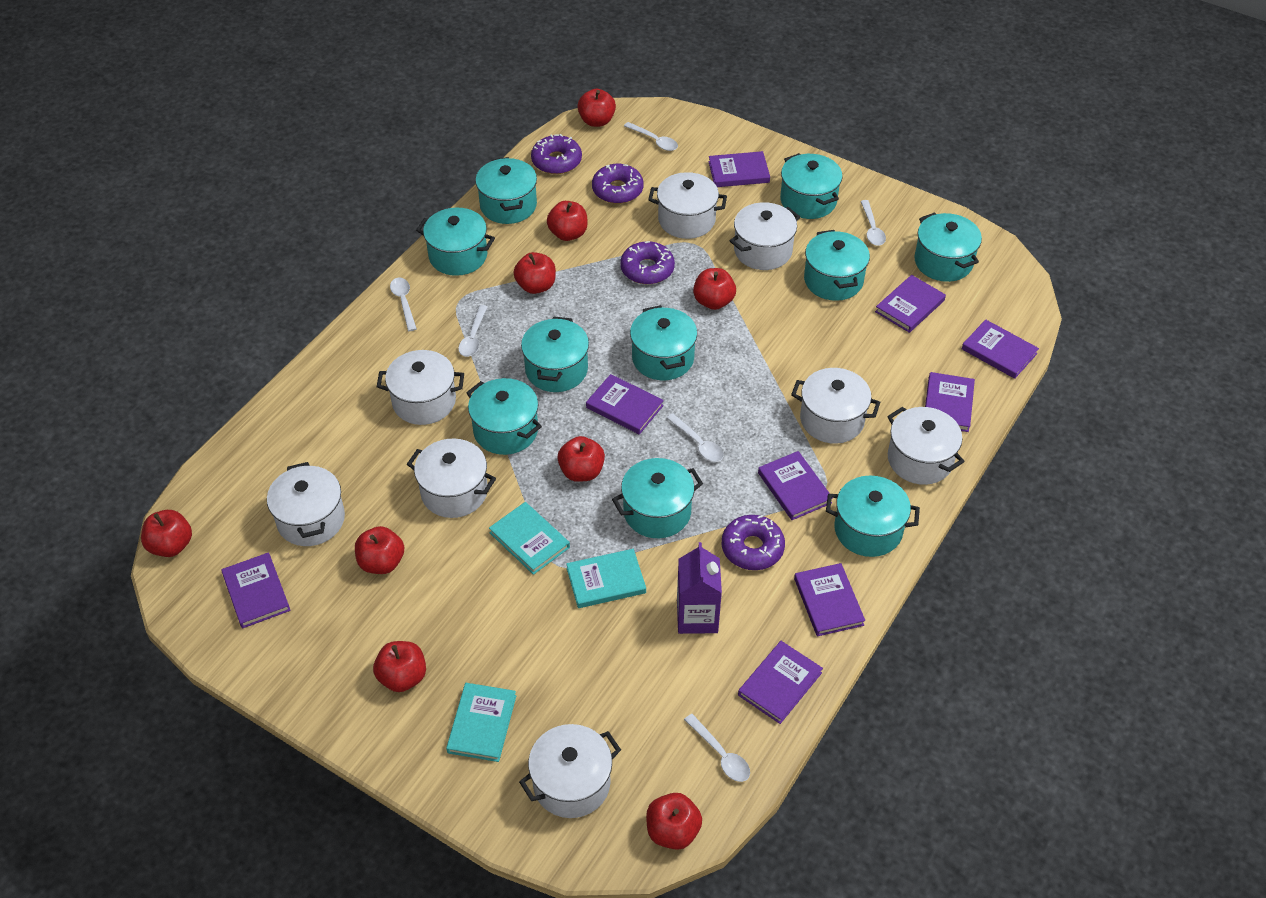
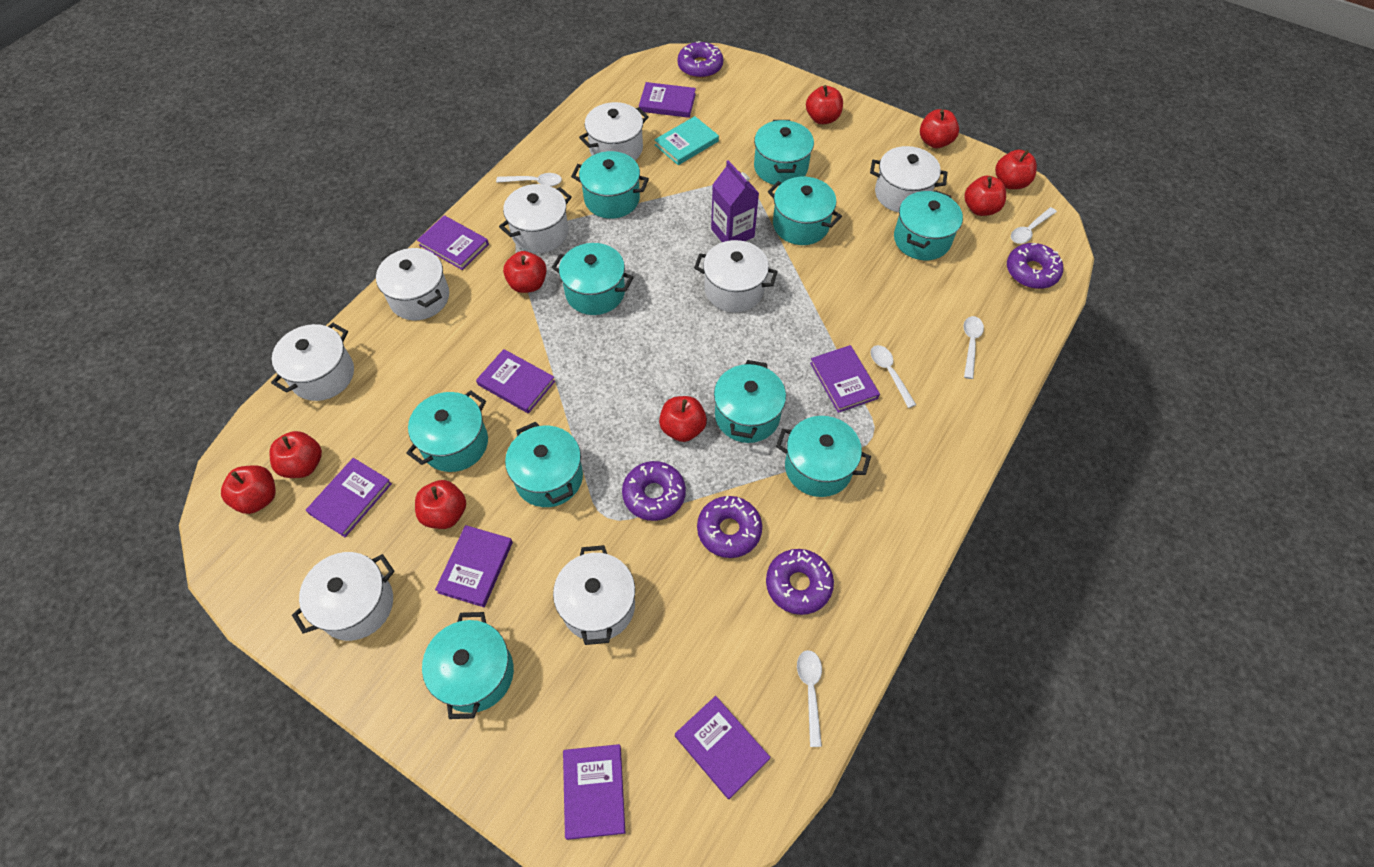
purple book: 9 -> 8
purple donut: 4 -> 5
turquoise book: 3 -> 1
white spoon: 6 -> 5

